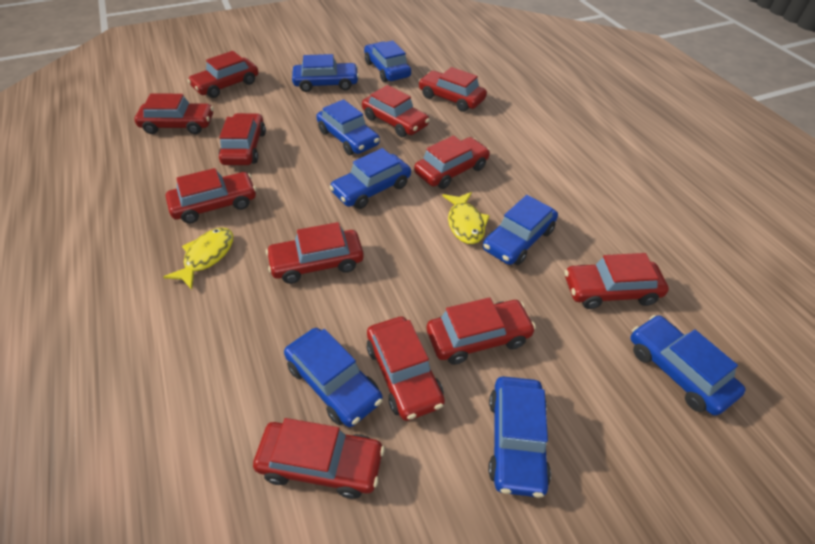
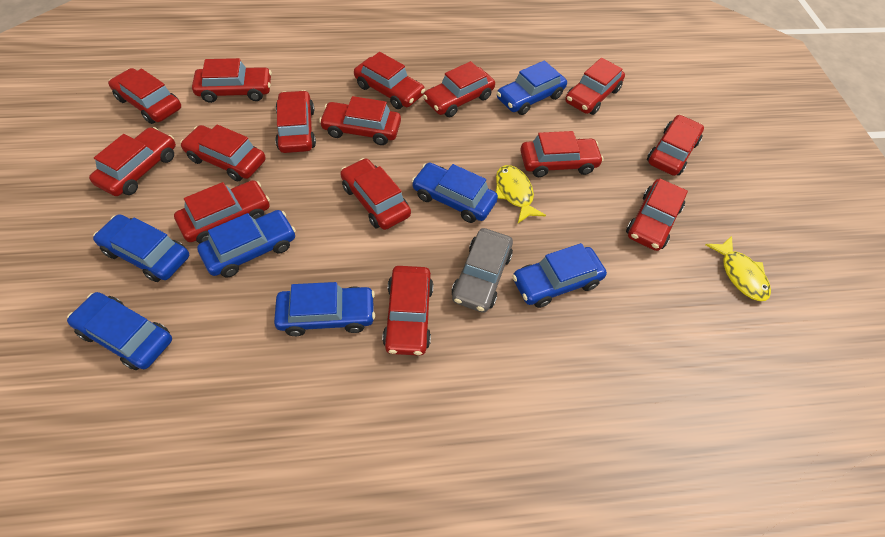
blue car: 8 -> 7
grey car: 0 -> 1
red car: 12 -> 15

